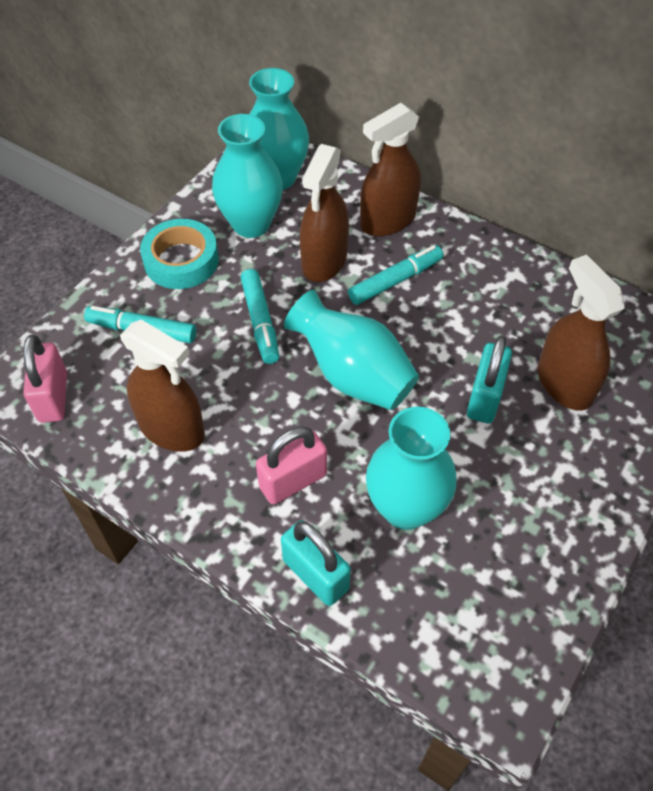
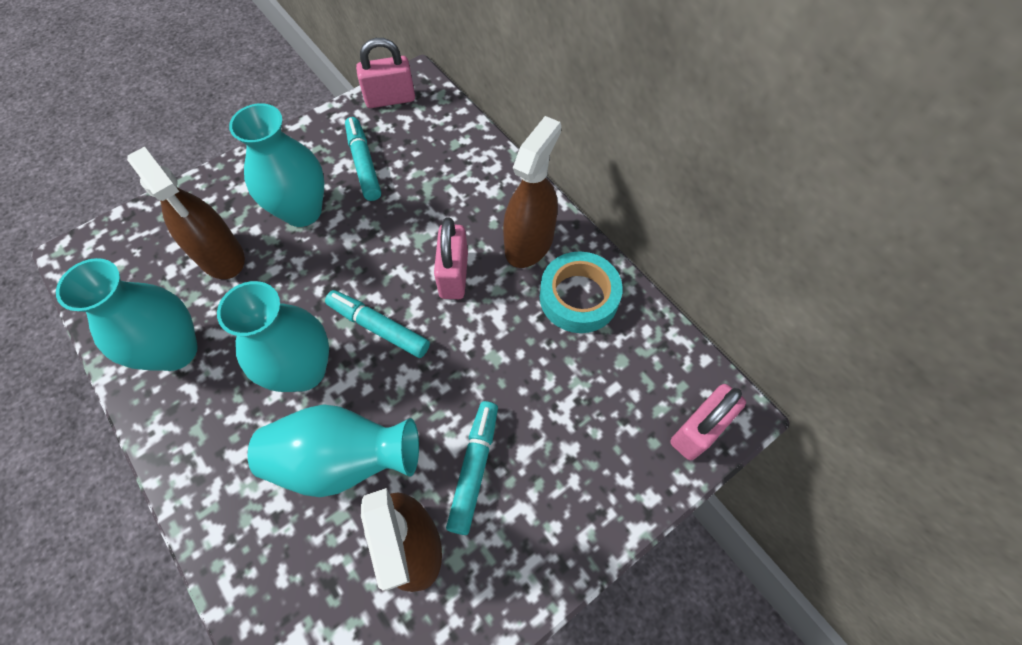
brown spray bottle: 4 -> 3
pink padlock: 2 -> 3
turquoise padlock: 2 -> 0

